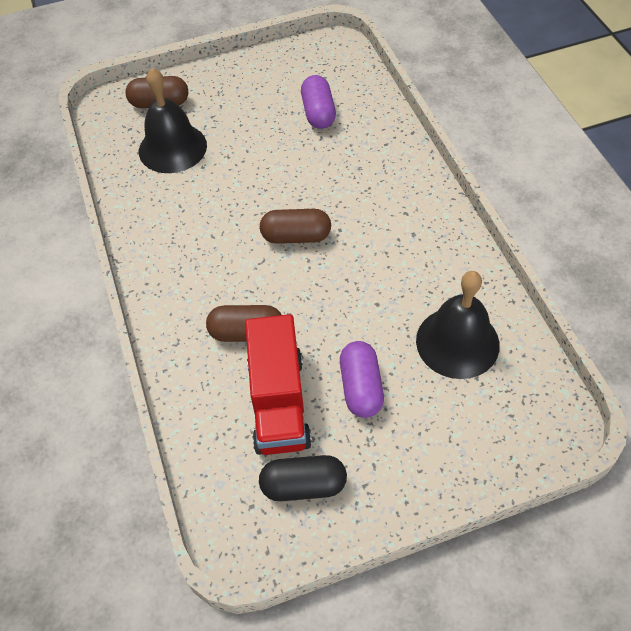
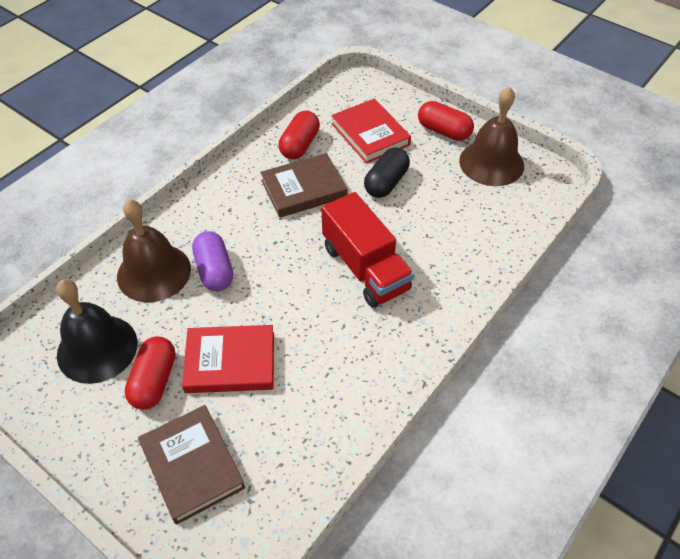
black bell: 2 -> 1
brown bell: 0 -> 2
brown book: 0 -> 2
brown capsule: 3 -> 0
purple capsule: 2 -> 1
red book: 0 -> 2
red capsule: 0 -> 3

